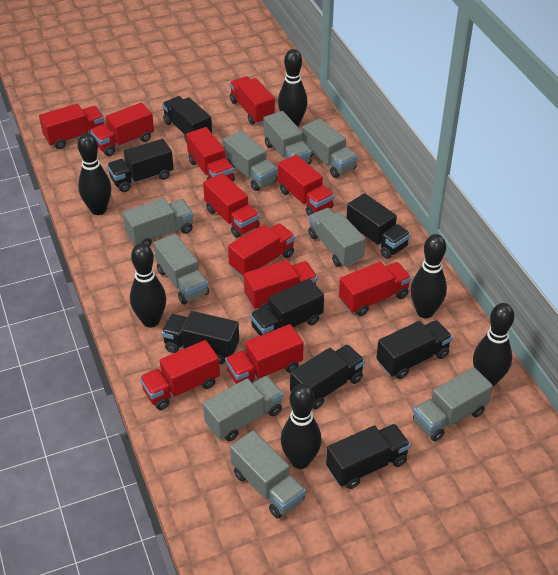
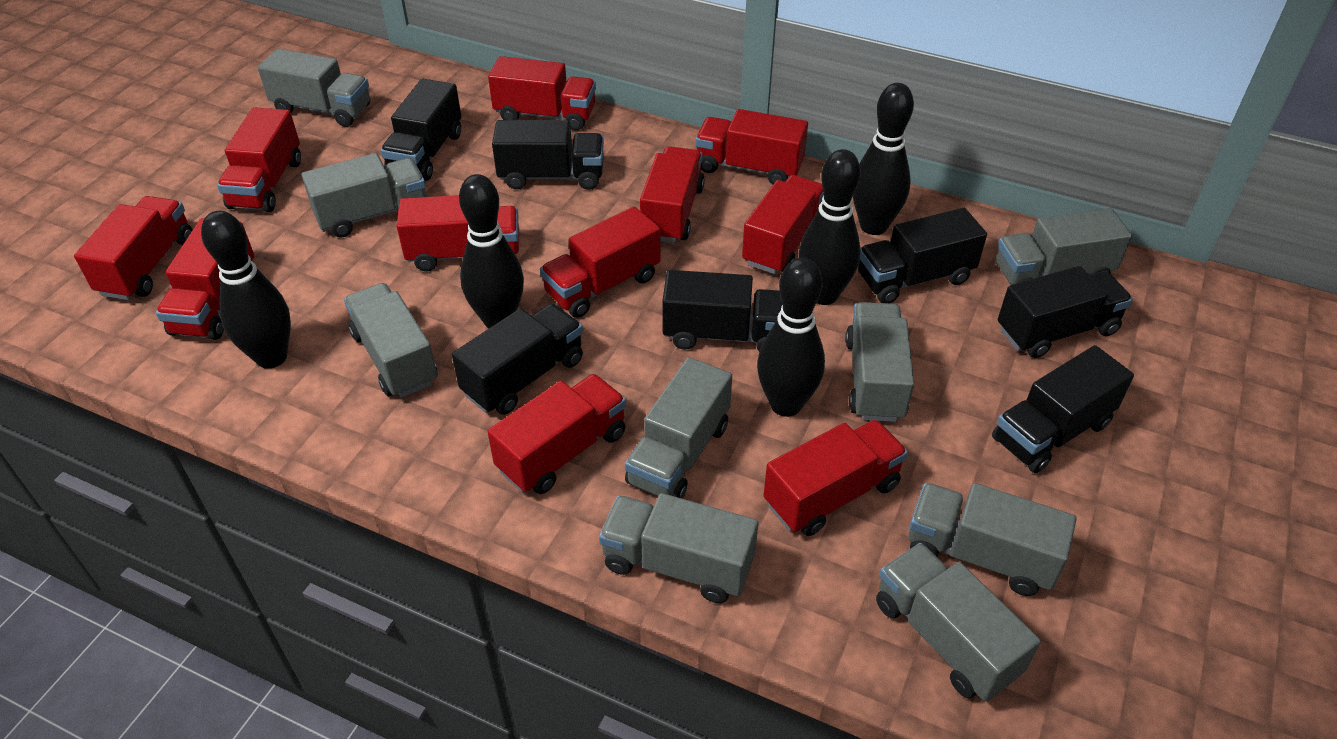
black bowling pin: 6 -> 5
black truck: 8 -> 7

